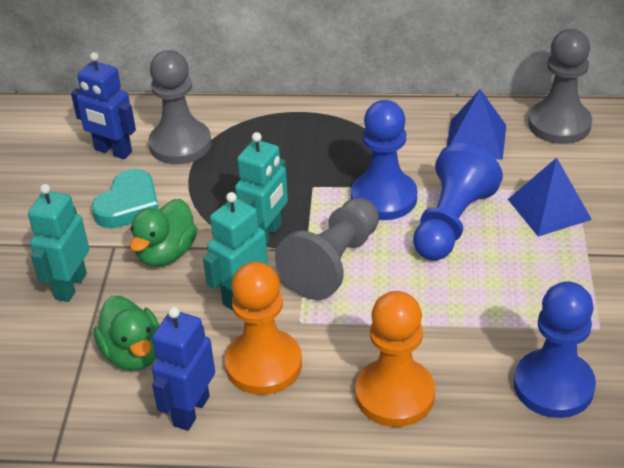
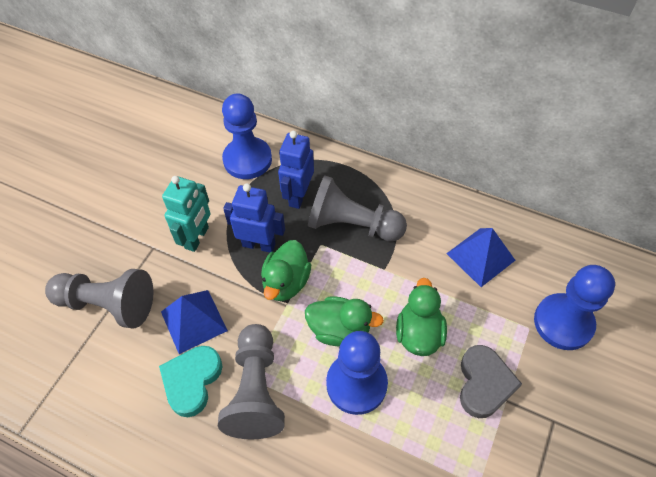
green duck: 2 -> 3
grey heart: 0 -> 1
orange pawn: 2 -> 0
turquoise robot: 3 -> 1

